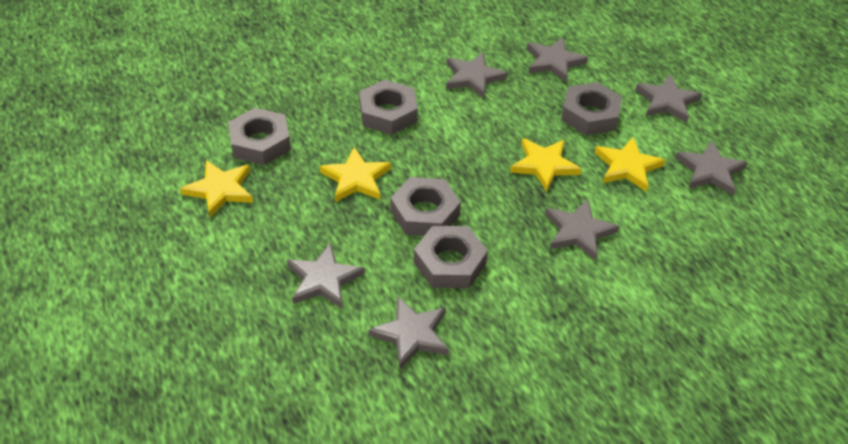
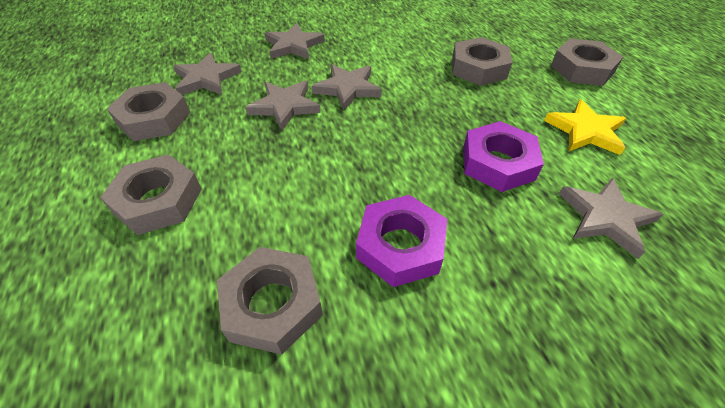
grey star: 7 -> 5
purple nut: 0 -> 2
yellow star: 4 -> 1

